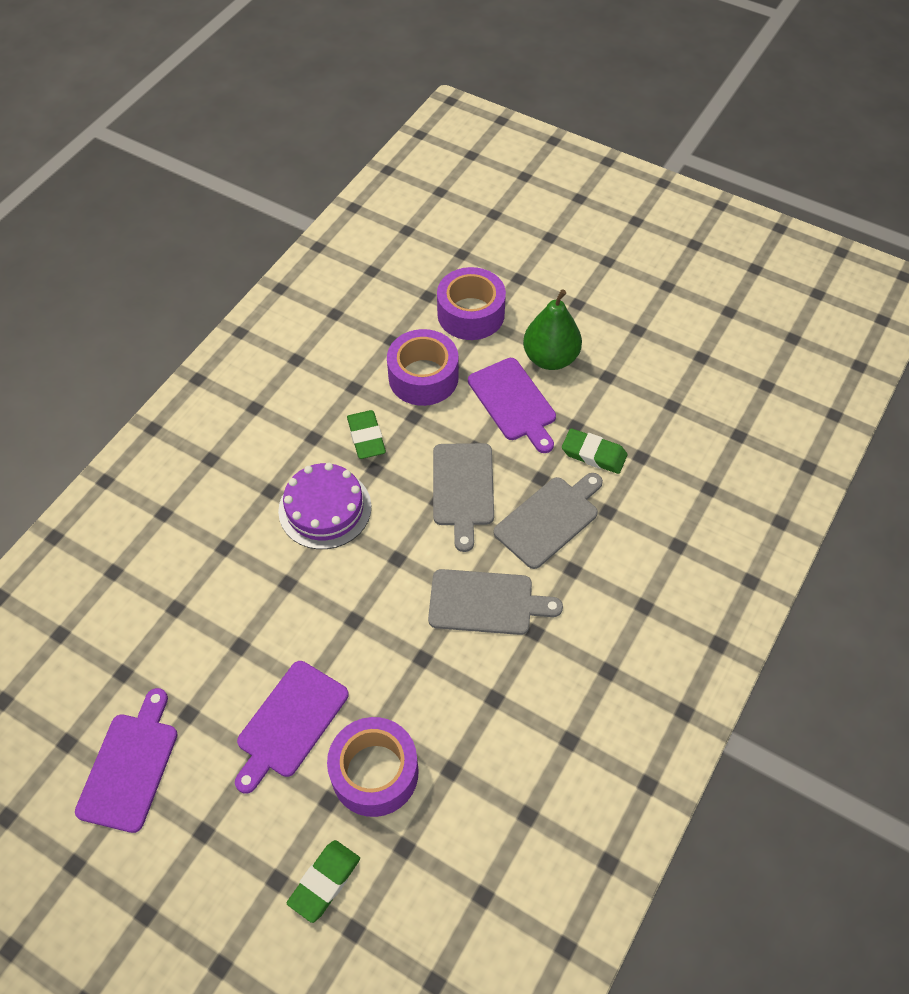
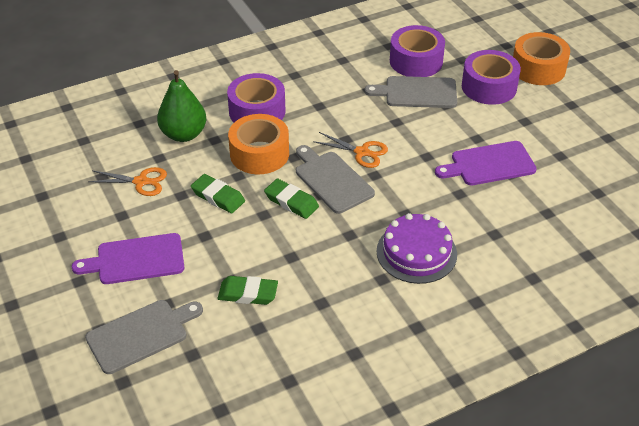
orange scissors: 0 -> 2
orange tape: 0 -> 2
purple cutting board: 3 -> 2

